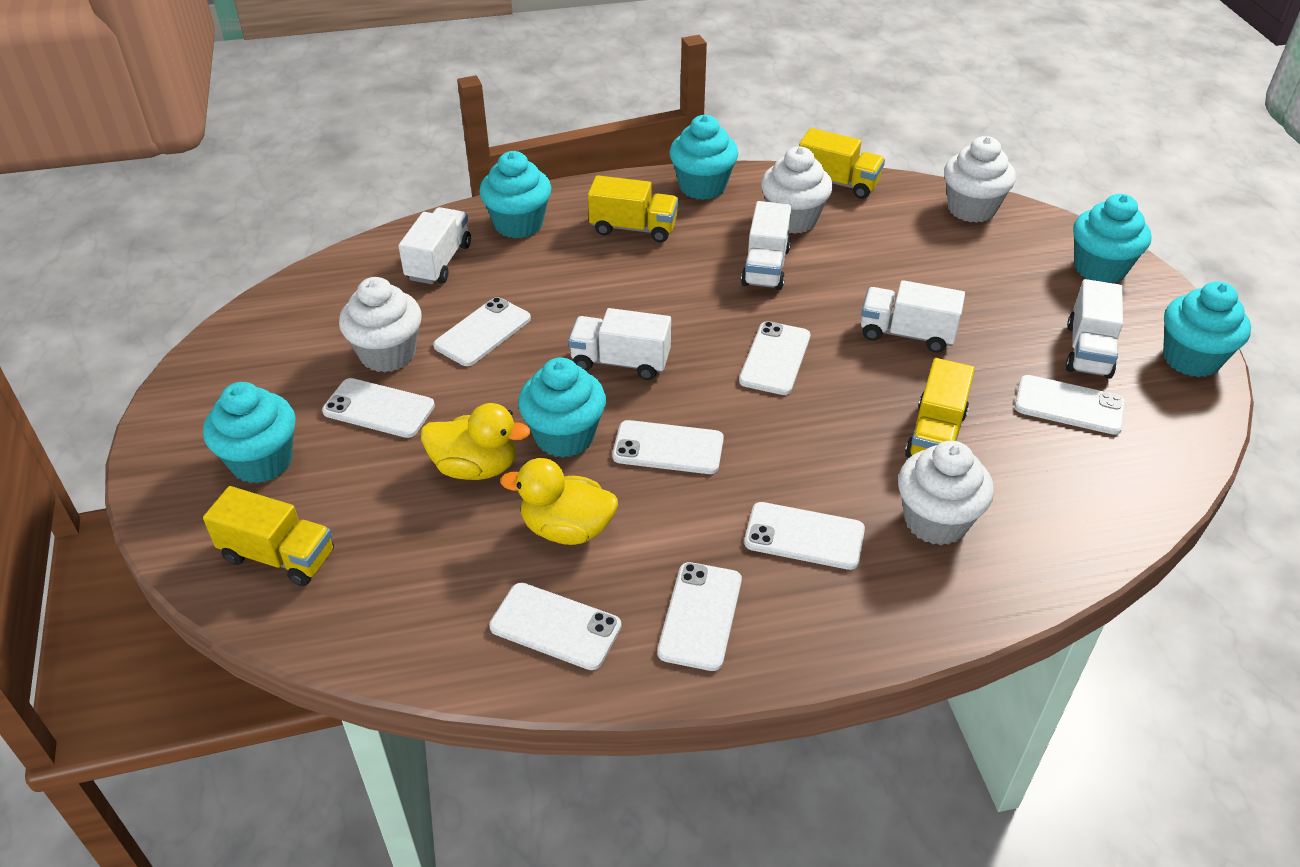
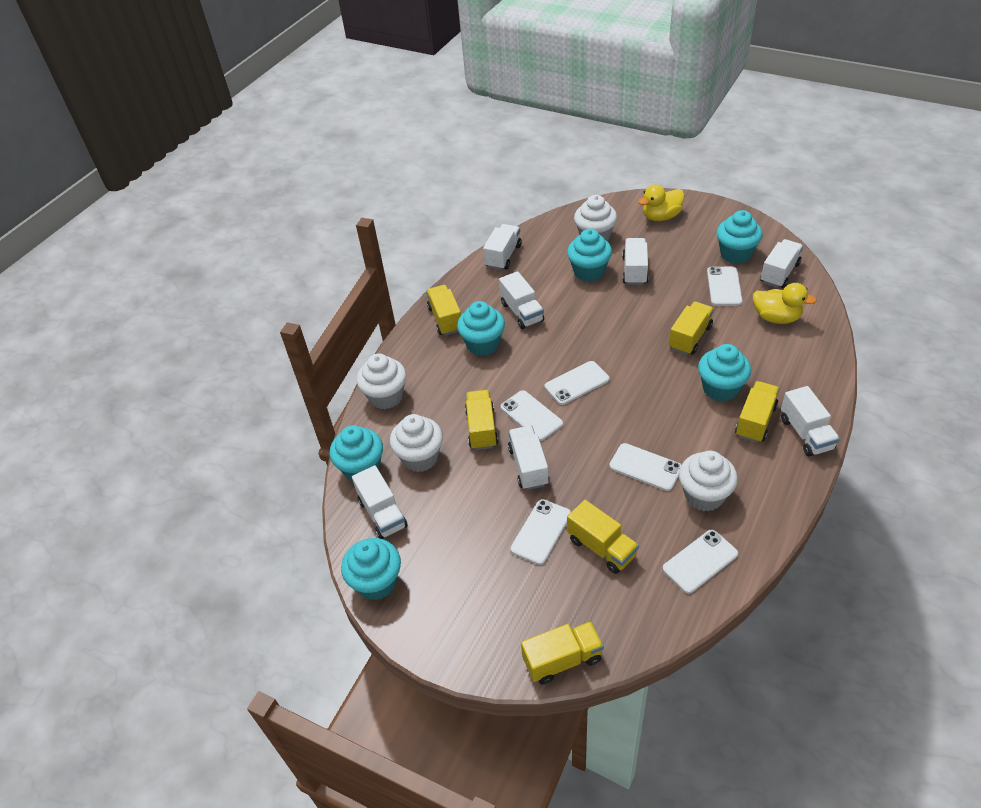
white phone: 8 -> 6
white truck: 5 -> 7
yellow truck: 4 -> 6

